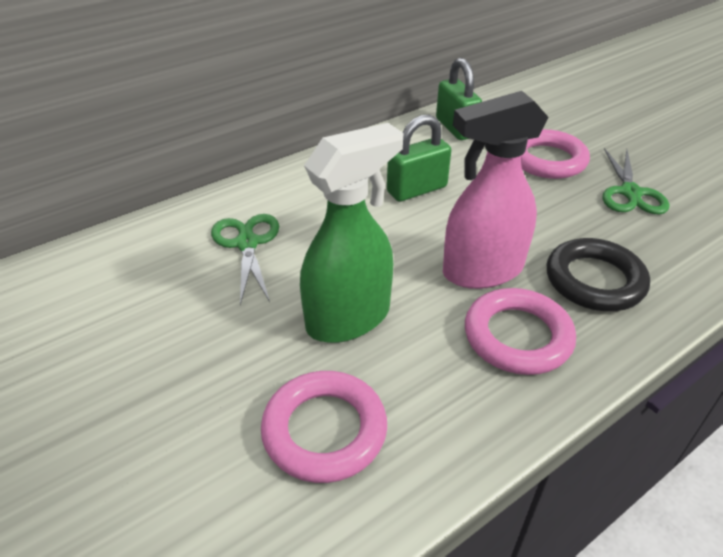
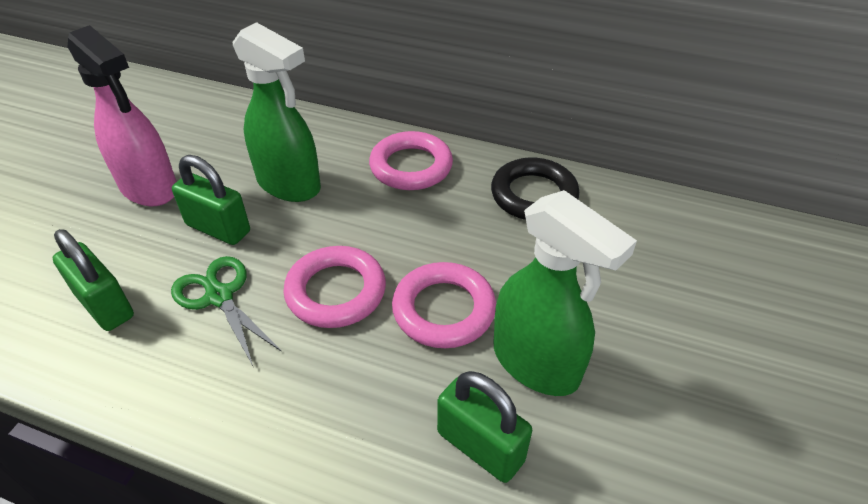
green padlock: 2 -> 3
green scissors: 2 -> 1
green spray bottle: 1 -> 2

